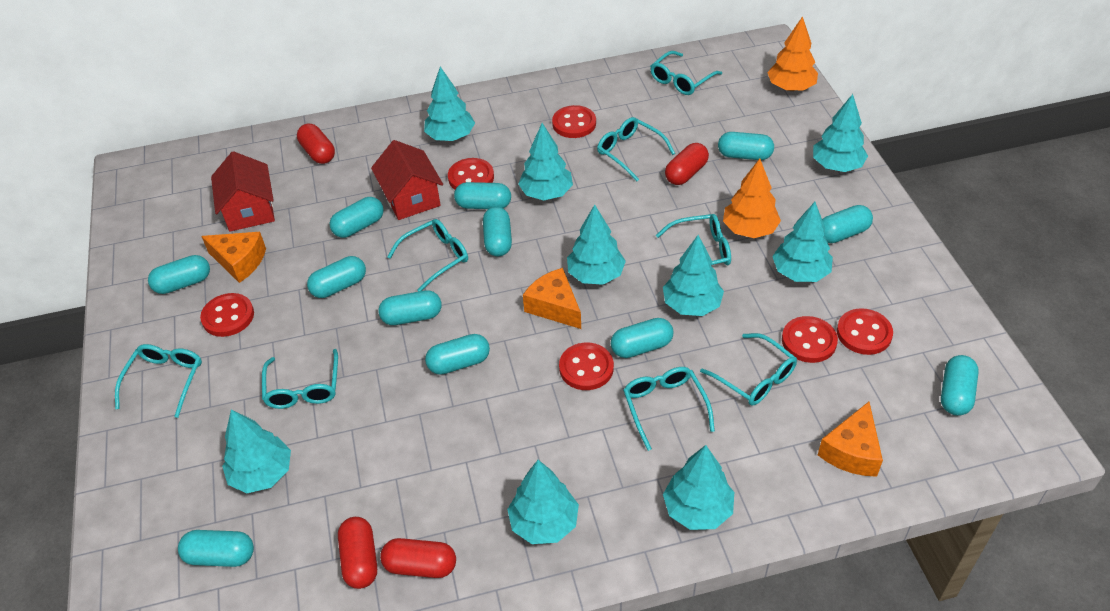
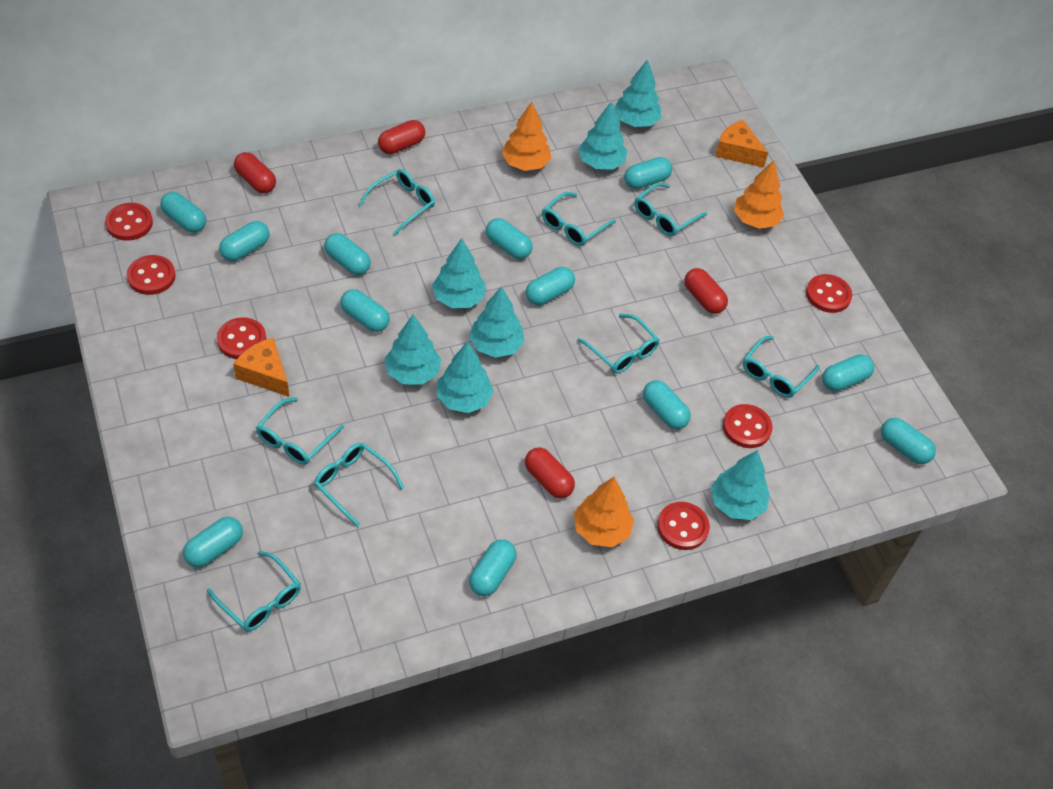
orange cheese: 3 -> 2
orange tree: 2 -> 3
red house: 2 -> 0
turquoise tree: 9 -> 7

